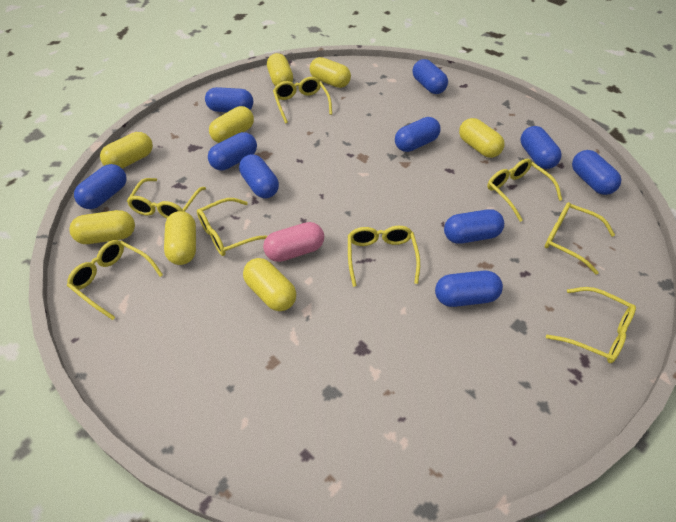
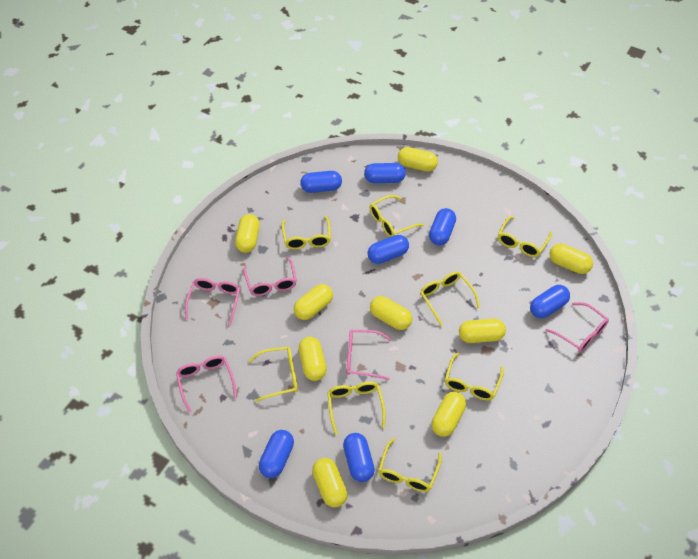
blue capsule: 10 -> 7
pink capsule: 1 -> 0
pink glasses: 0 -> 5
yellow capsule: 8 -> 9

